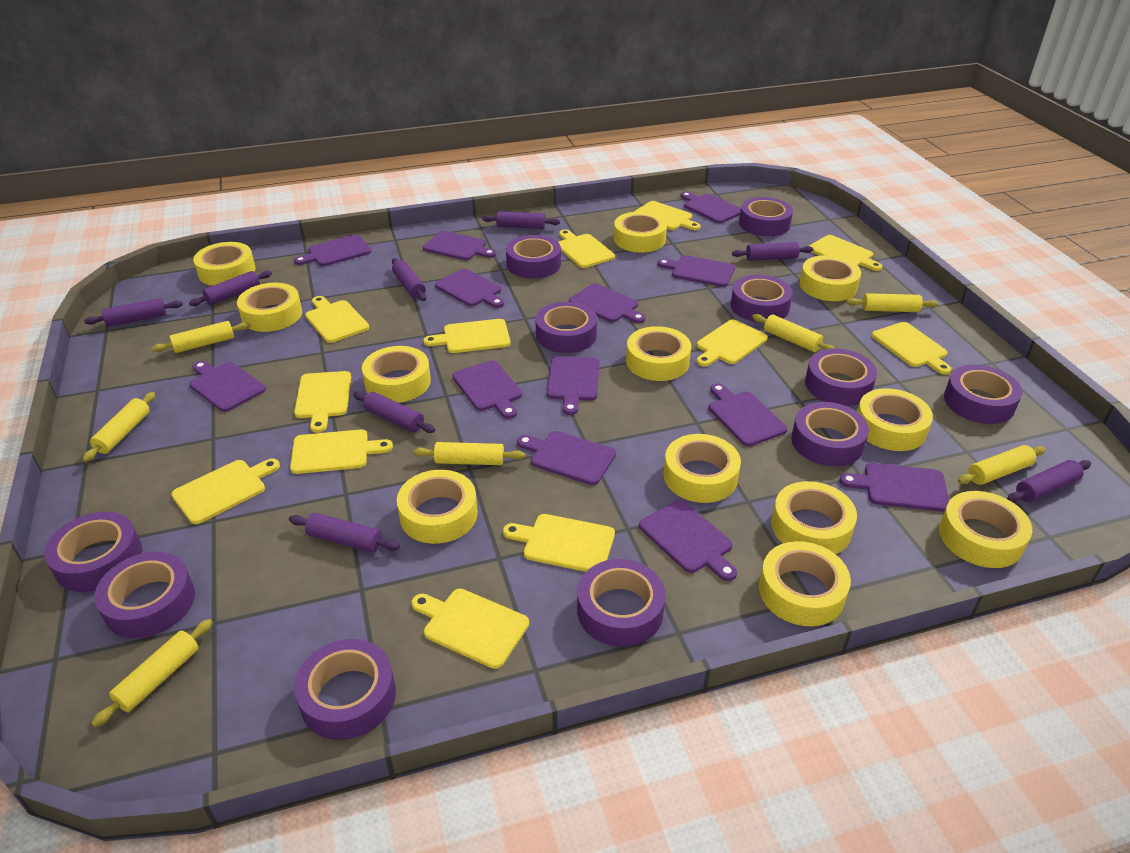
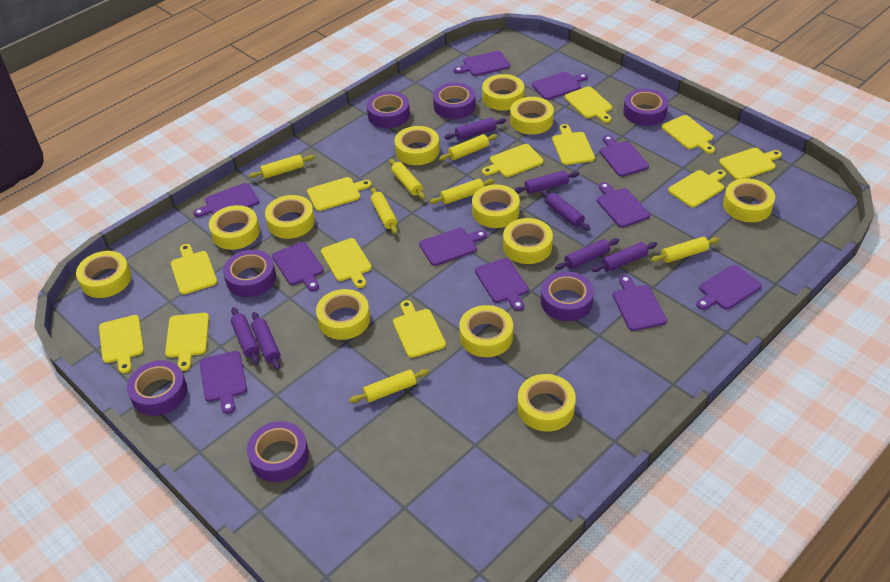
purple cutting board: 13 -> 11
purple rolling pin: 8 -> 7
purple tape: 11 -> 7

